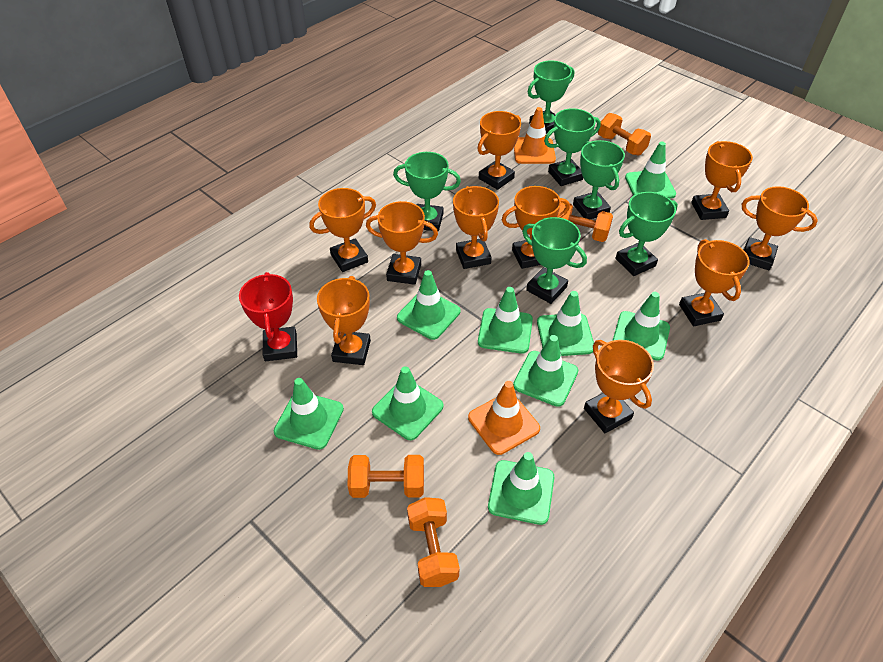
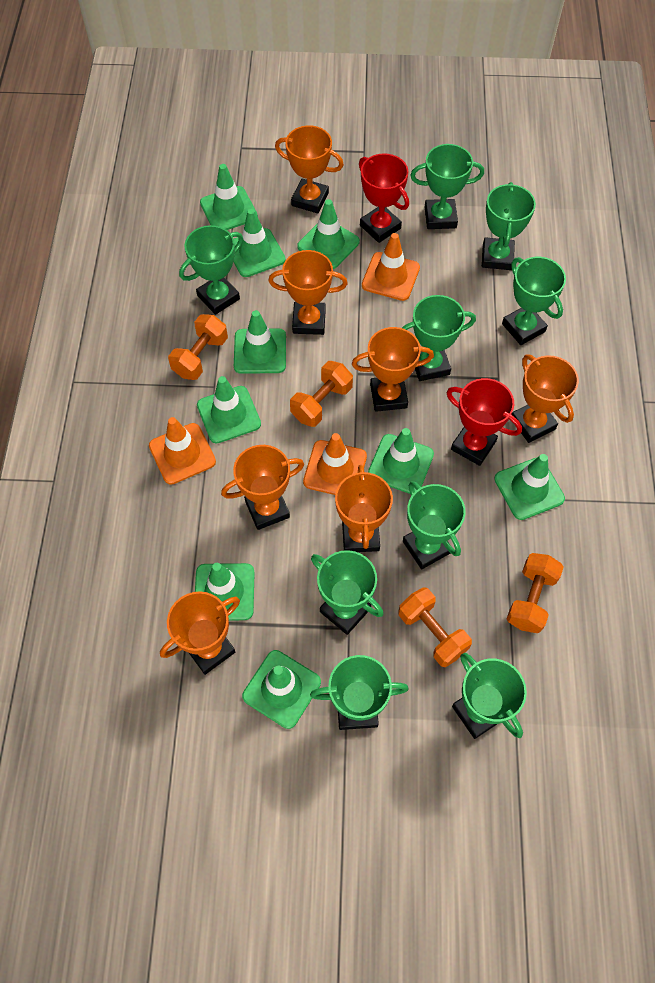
green trophy: 6 -> 9
orange traffic cone: 2 -> 3
orange trophy: 10 -> 7
red trophy: 1 -> 2

